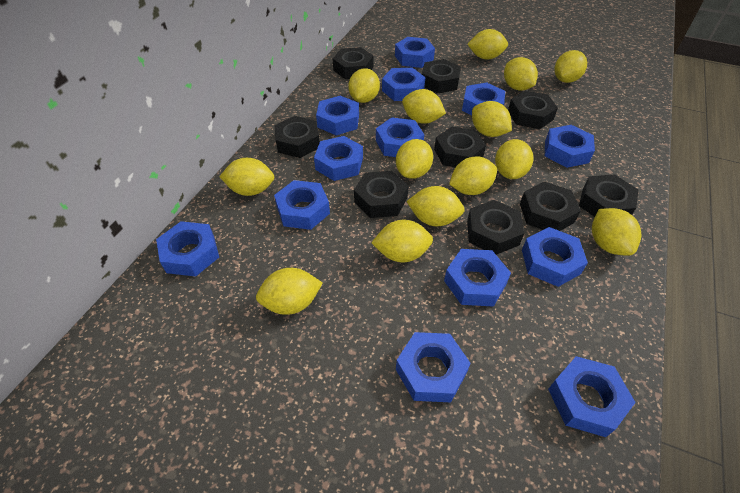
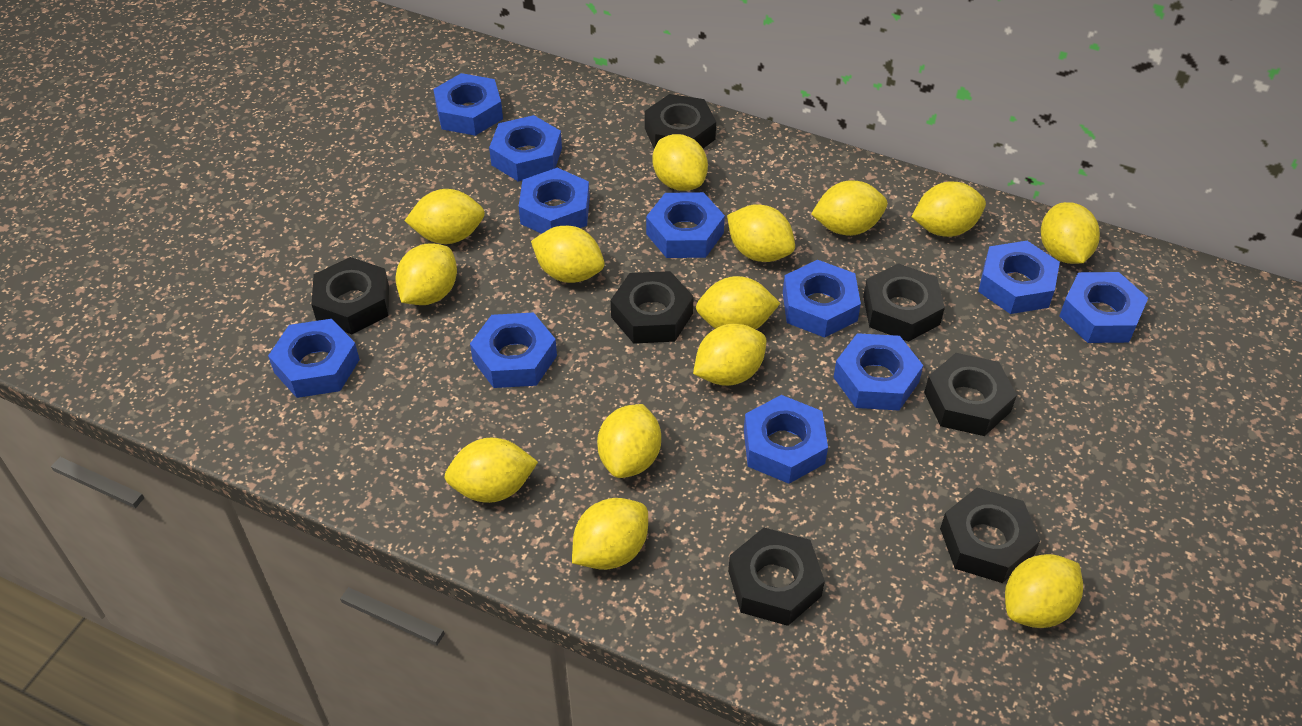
black nut: 9 -> 7
blue nut: 13 -> 11

